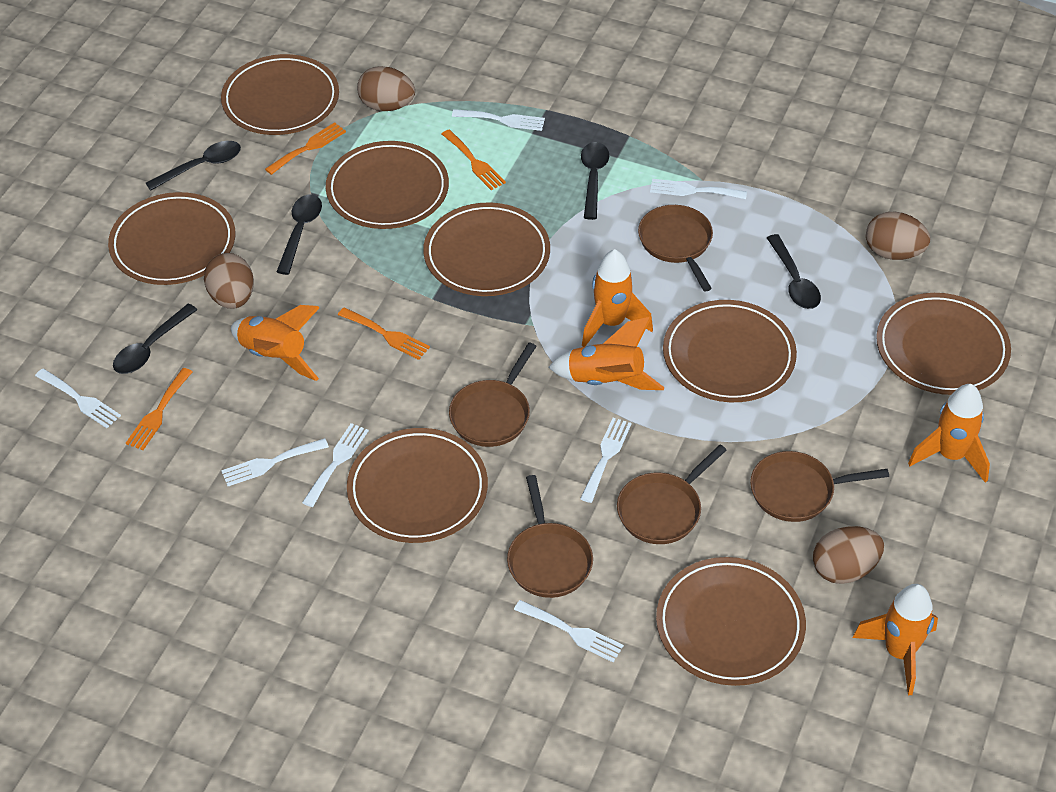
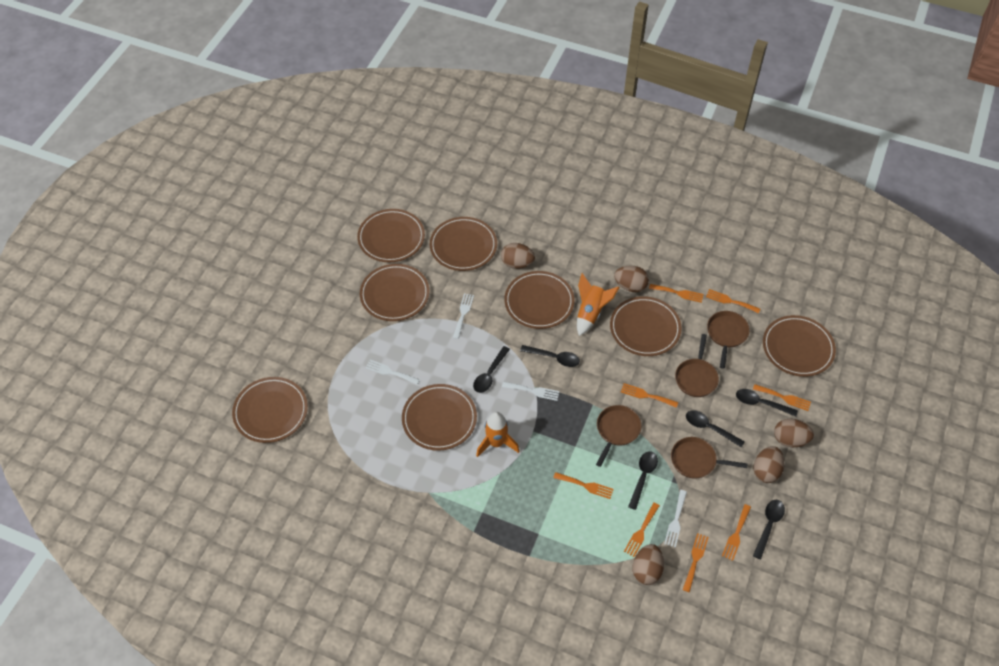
black spoon: 5 -> 6
brown egg: 4 -> 5
brown pan: 5 -> 4
orange fork: 4 -> 8
orange rocket: 5 -> 2
white fork: 7 -> 4

